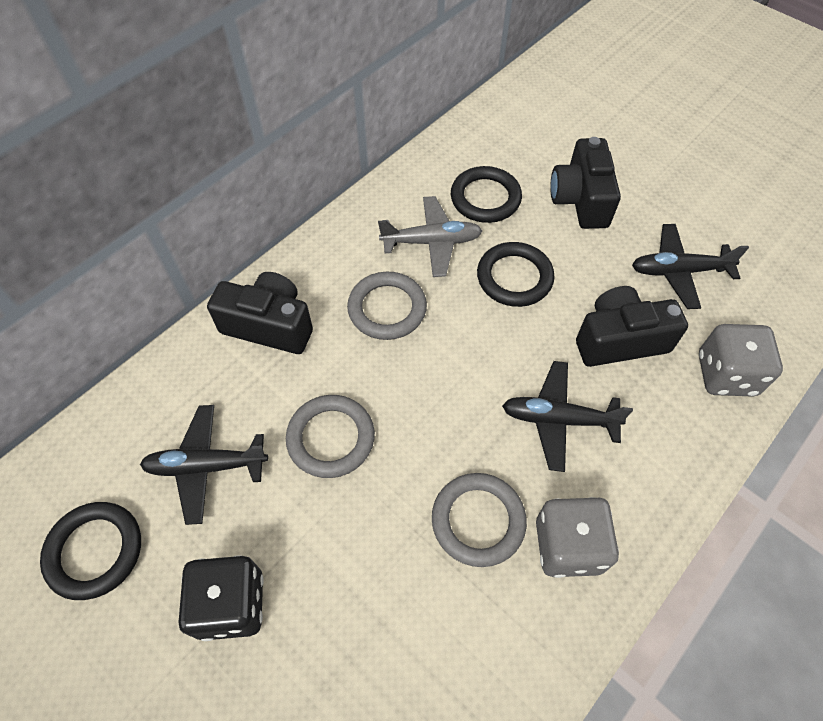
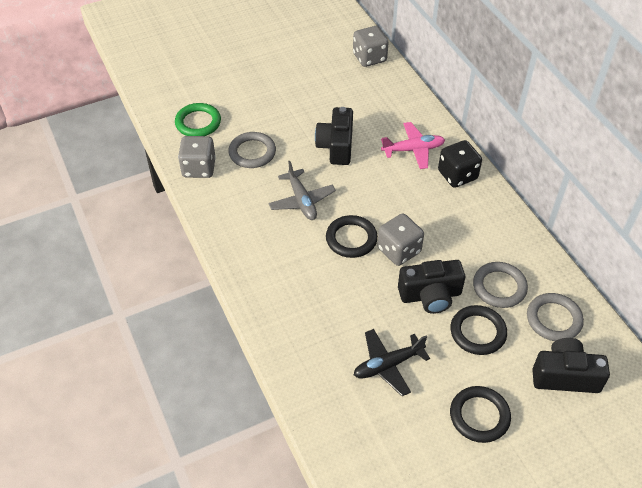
black plane: 3 -> 1
green ring: 0 -> 1
grey dice: 2 -> 3
pink plane: 0 -> 1

